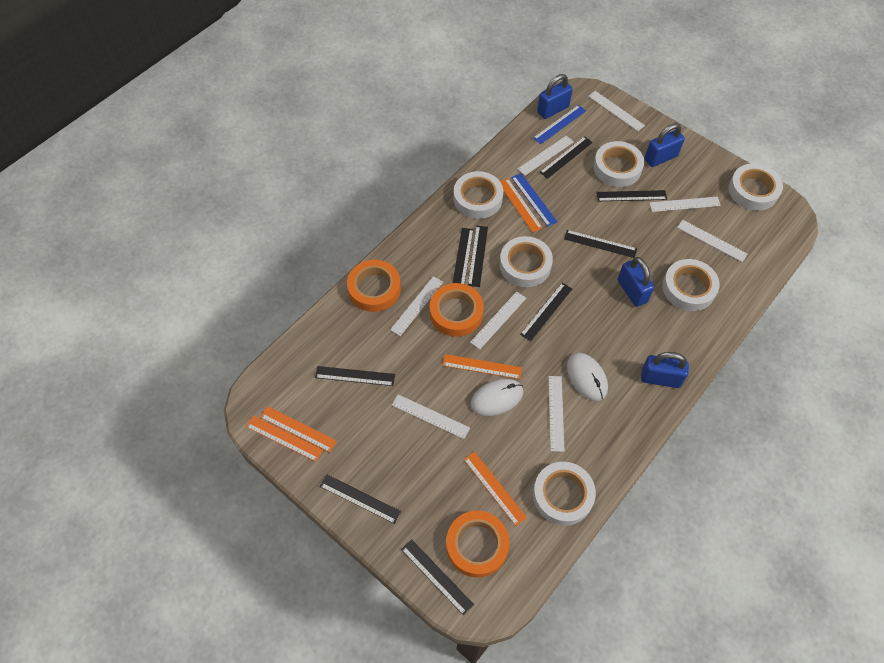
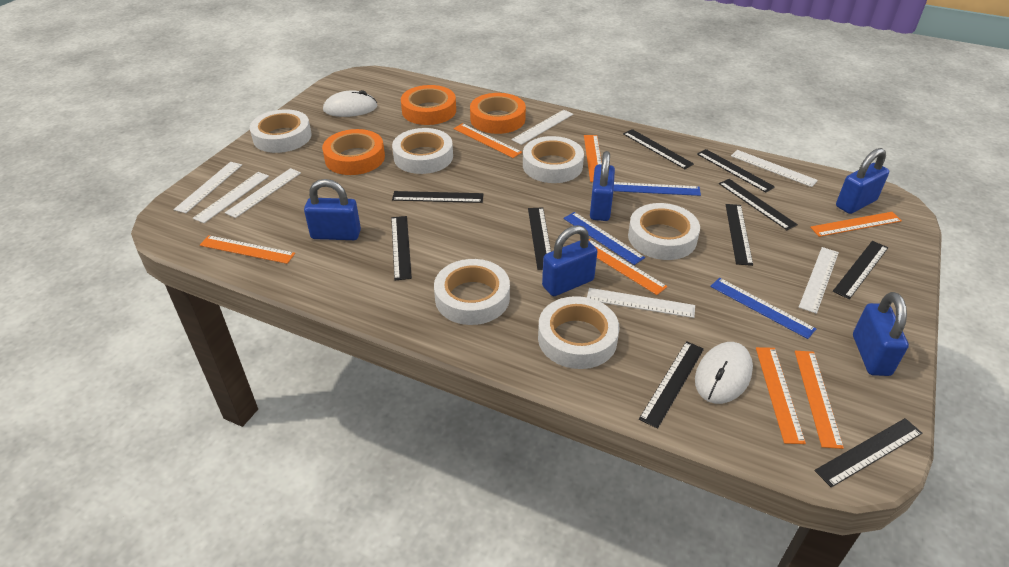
black ruler: 9 -> 10
blue padlock: 4 -> 5
blue ruler: 2 -> 3
orange ruler: 5 -> 7
white ruler: 8 -> 7

